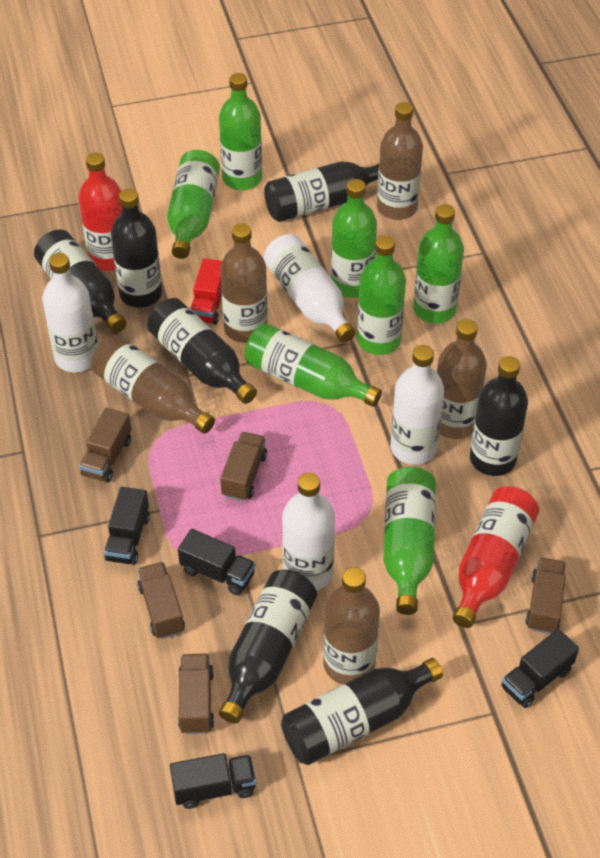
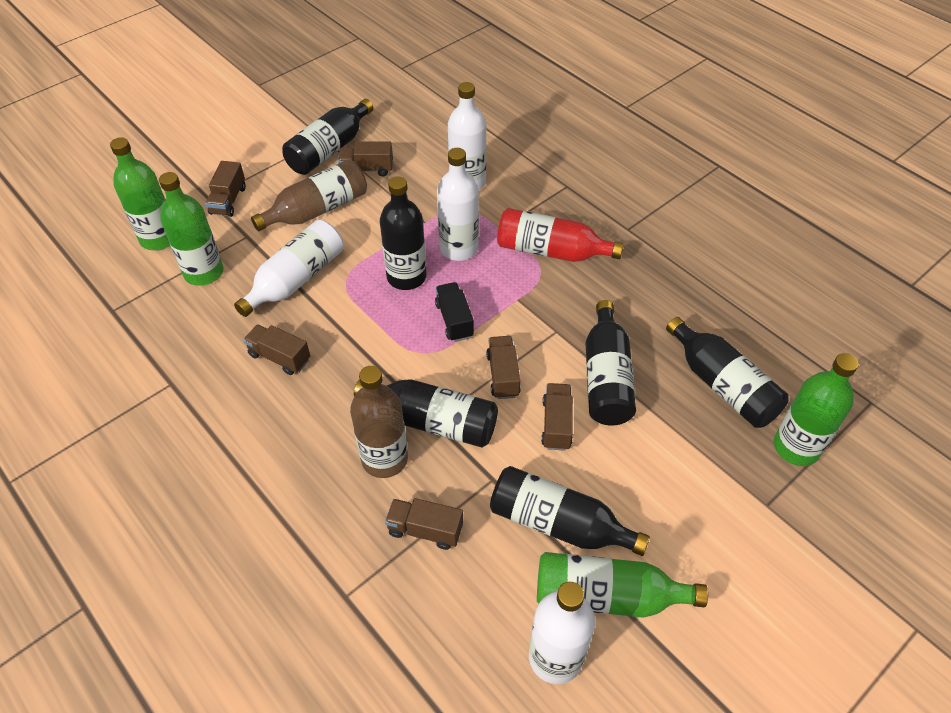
black bottle: 7 -> 6
black truck: 4 -> 1
brown bottle: 5 -> 2
brown truck: 5 -> 6
green bottle: 7 -> 4
red bottle: 2 -> 1
red truck: 1 -> 0

